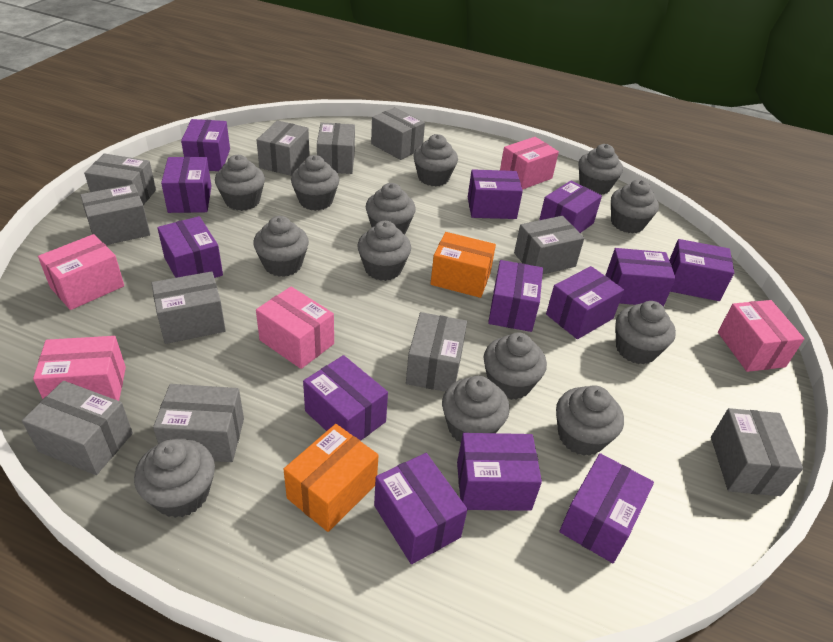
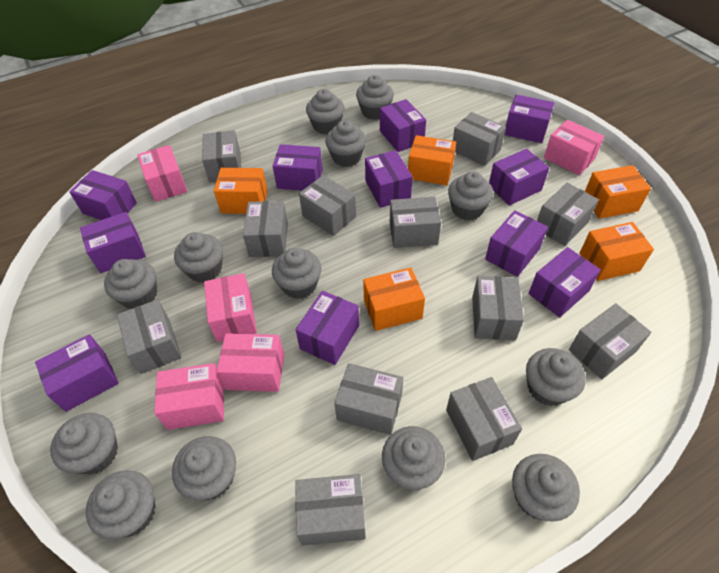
grey box: 11 -> 12
orange box: 2 -> 5
purple box: 13 -> 11

